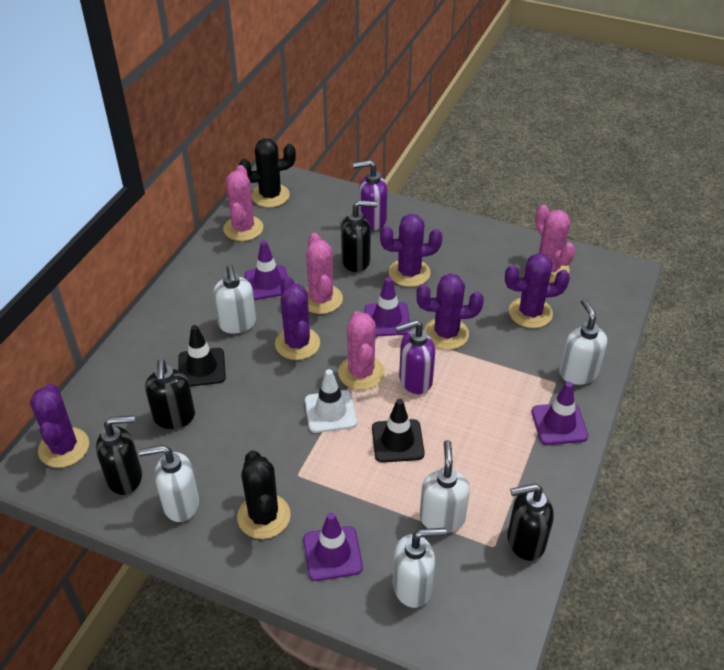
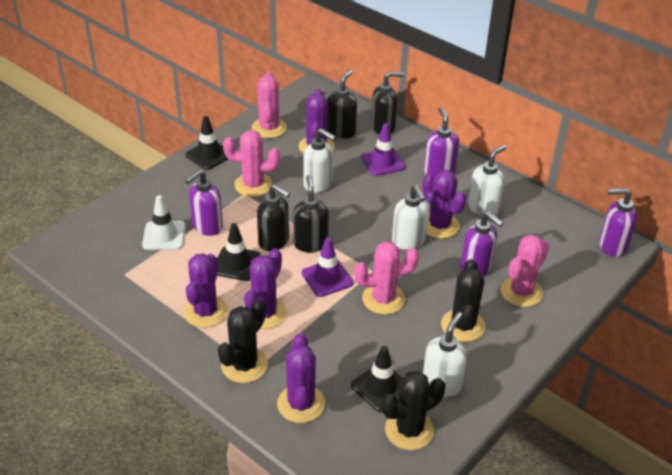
black cactus: 2 -> 3
black traffic cone: 2 -> 3
purple soap dispenser: 2 -> 4
purple traffic cone: 4 -> 2
white soap dispenser: 5 -> 4

